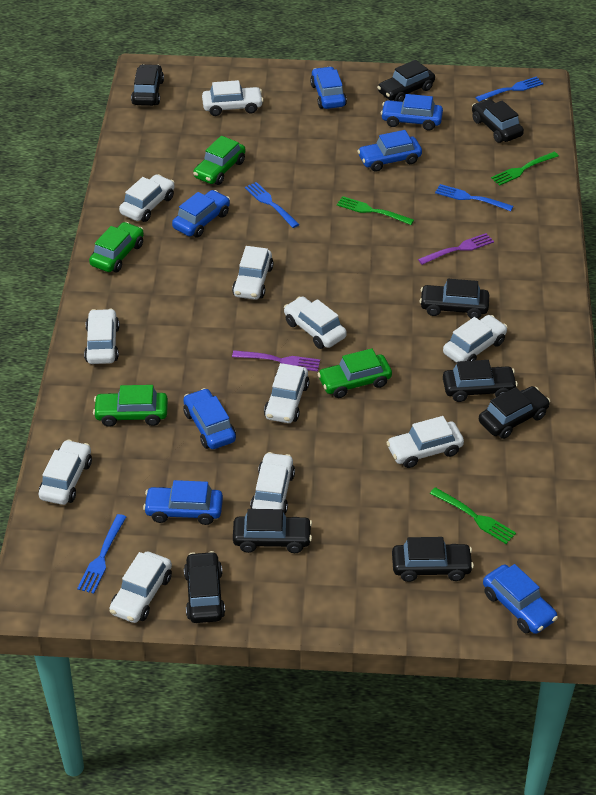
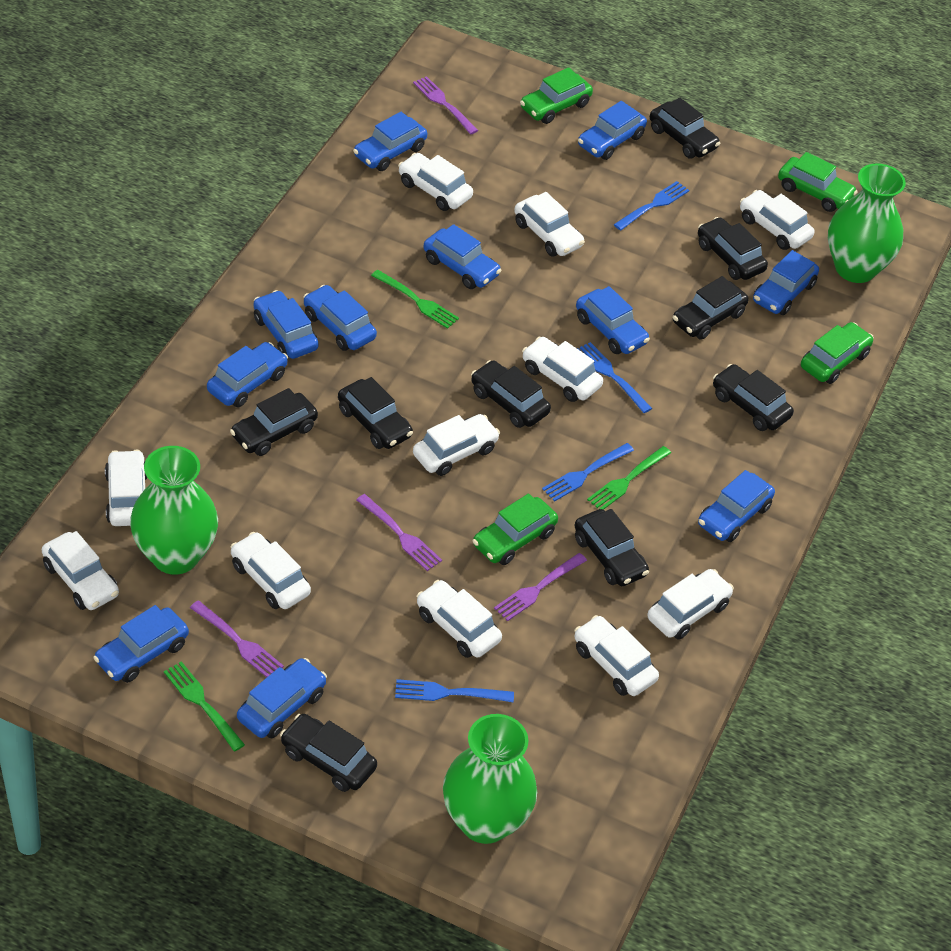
blue car: 7 -> 11
green vase: 0 -> 3
purple fork: 2 -> 4

